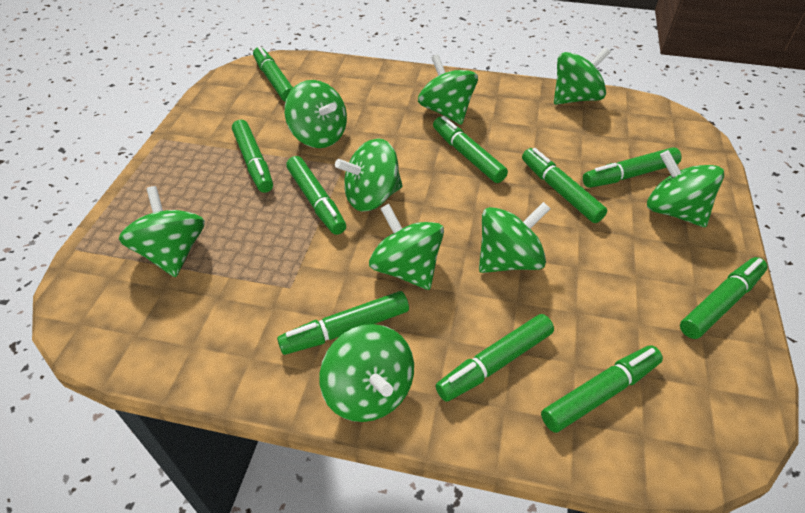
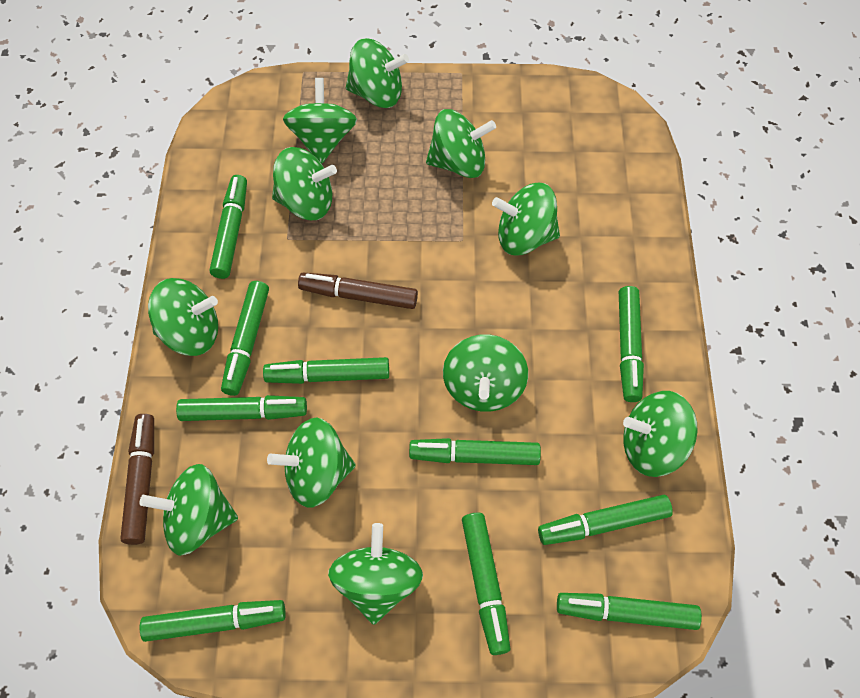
brown marker: 0 -> 2
green spinning top: 9 -> 11

